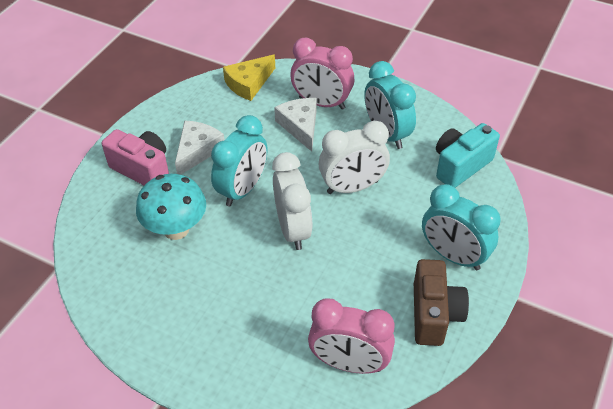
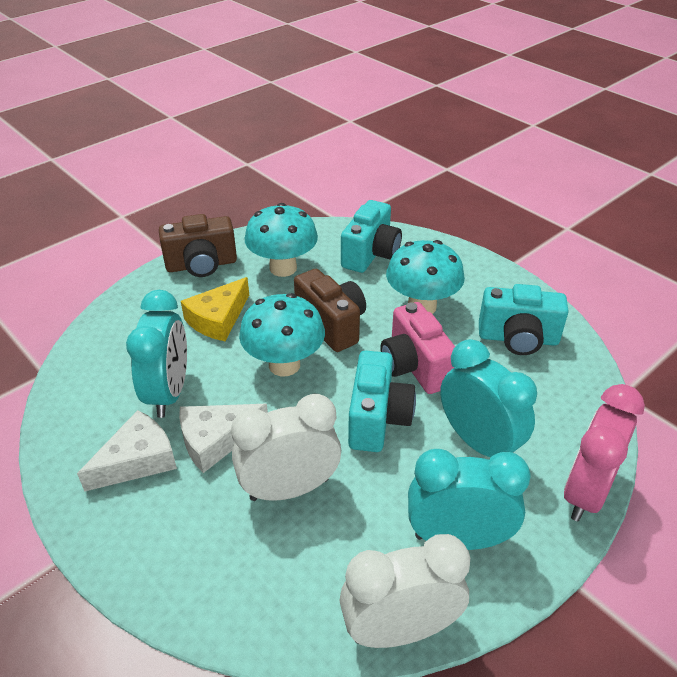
brown camera: 1 -> 2
pink clock: 2 -> 1
turquoise camera: 1 -> 3
turquoise mushroom: 1 -> 3

